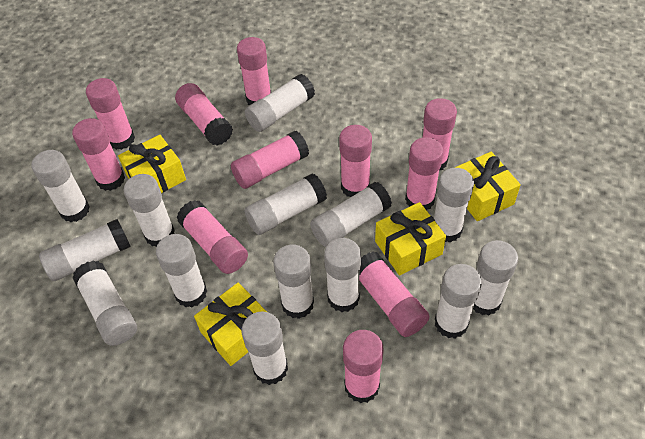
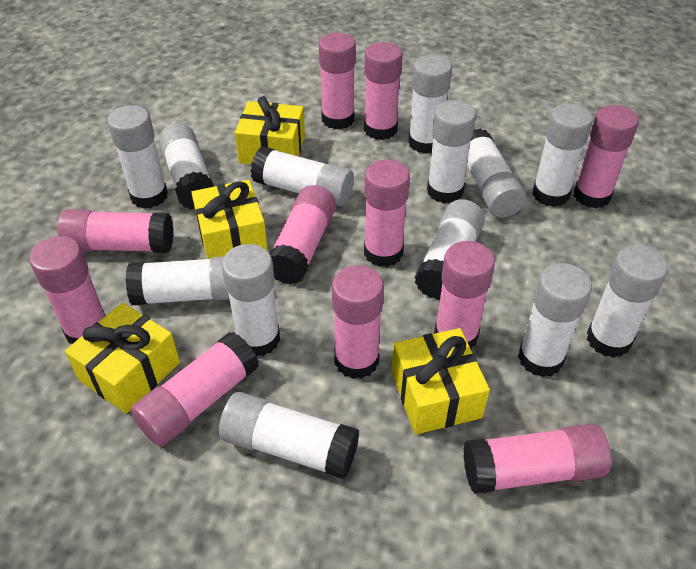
white glue stick: 14 -> 13

